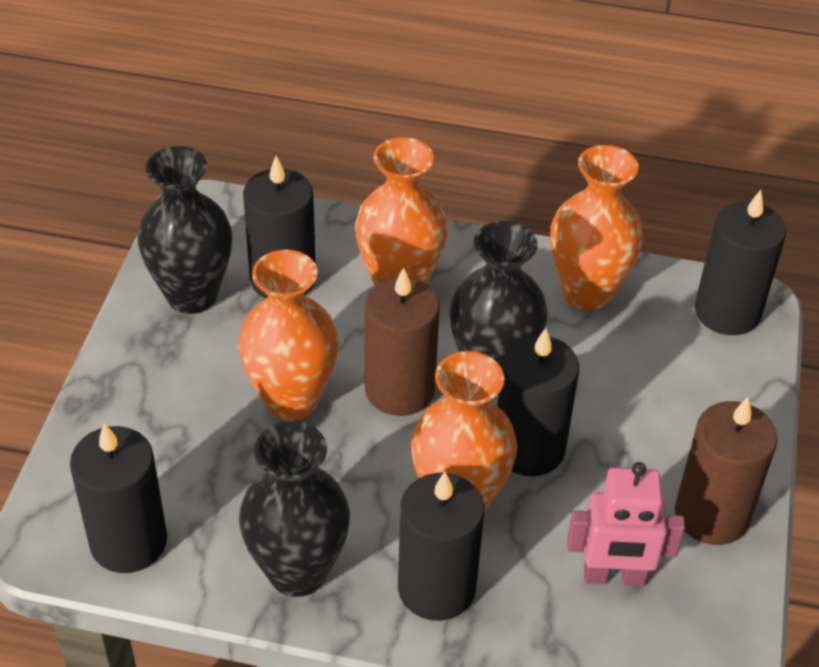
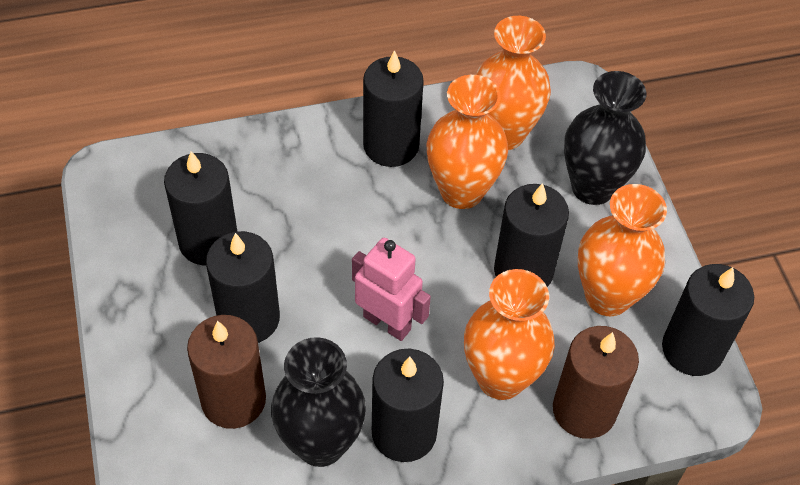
black candle: 5 -> 6
black vase: 3 -> 2

